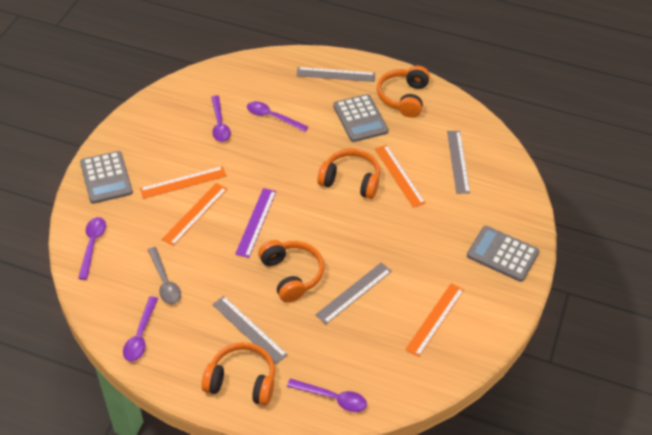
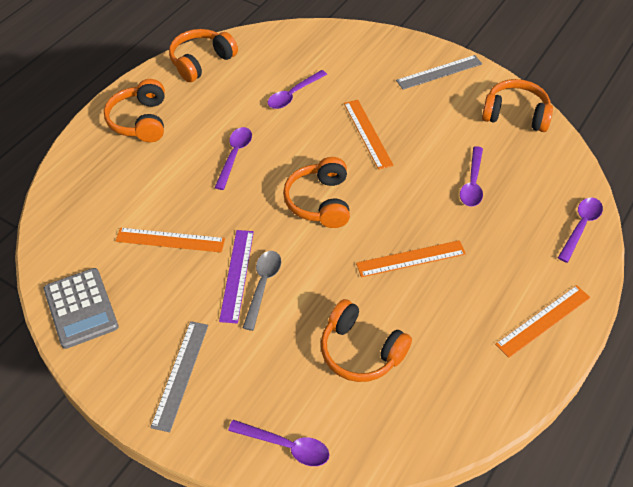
grey calculator: 3 -> 1
grey ruler: 4 -> 2
orange headphones: 4 -> 5

